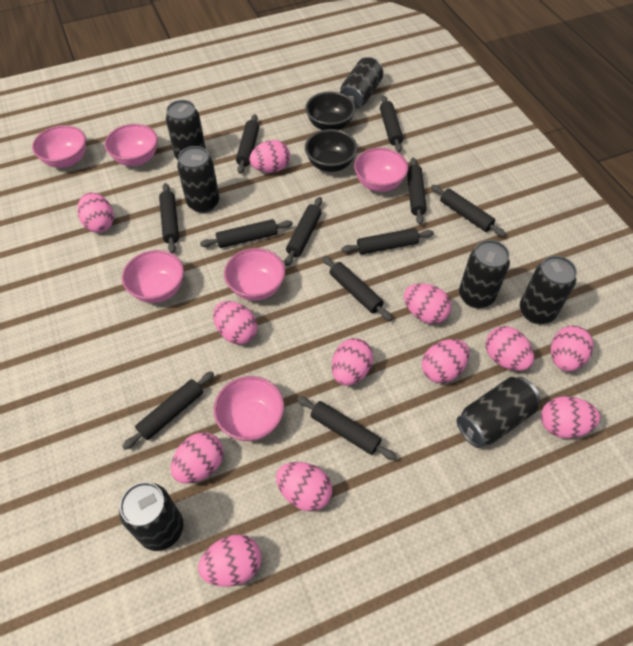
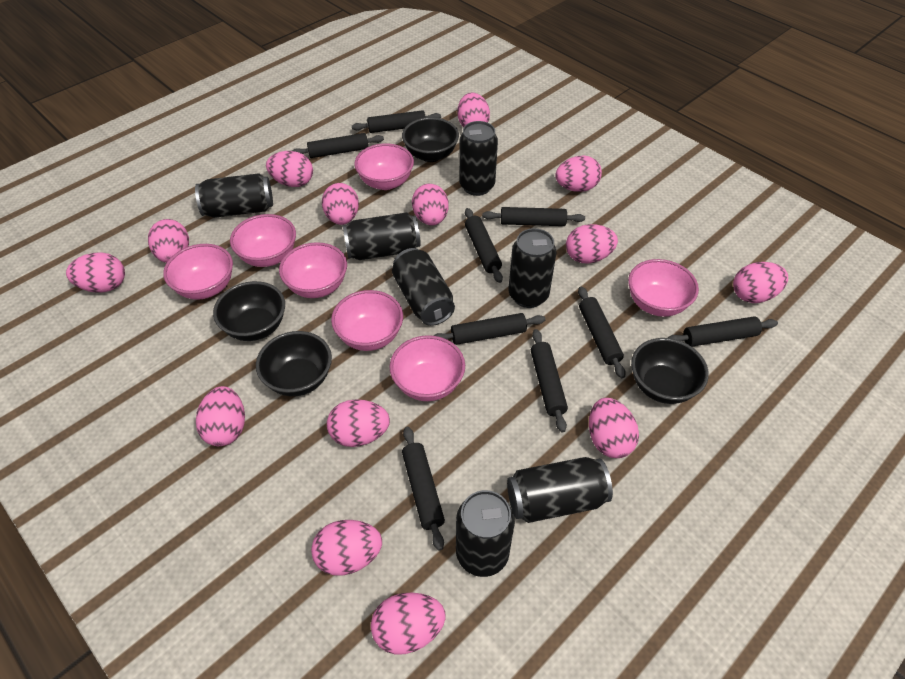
black bowl: 2 -> 4
black rolling pin: 11 -> 9
pink bowl: 6 -> 7
pink egg: 12 -> 14

